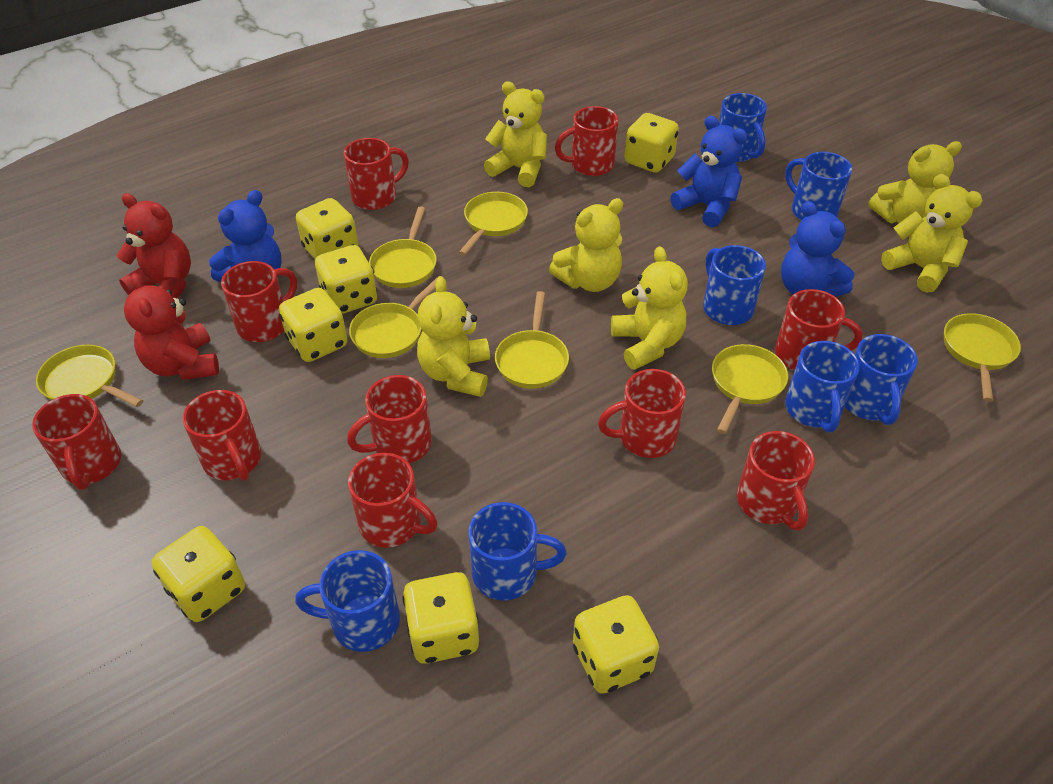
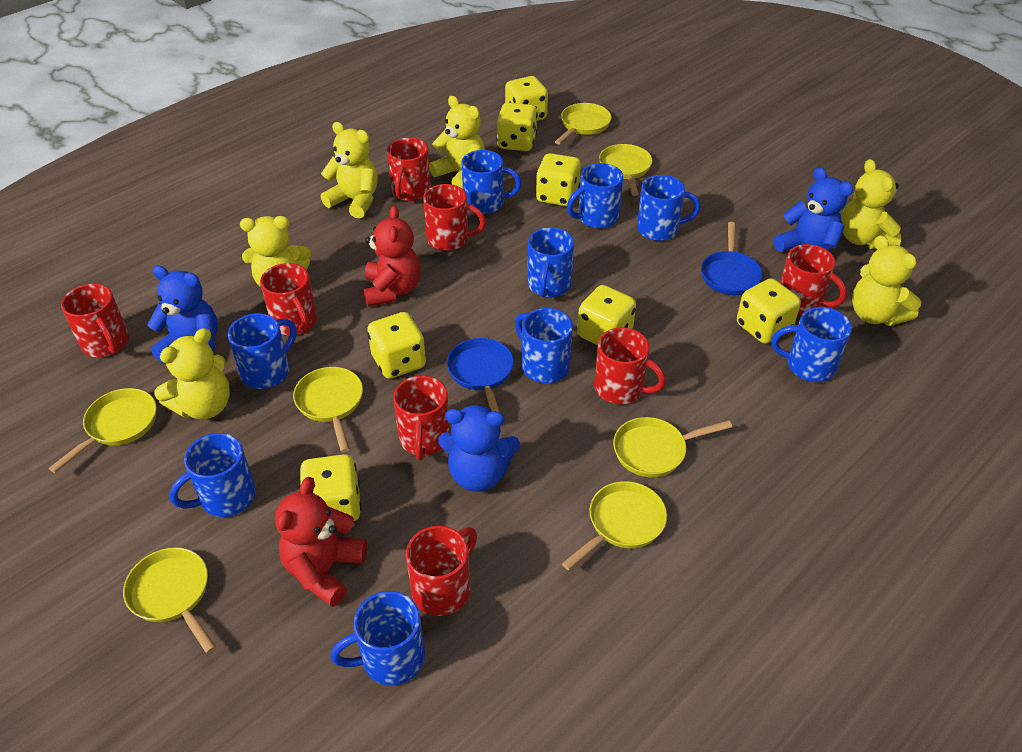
blue mug: 7 -> 9
blue pan: 0 -> 2
red mug: 10 -> 8

